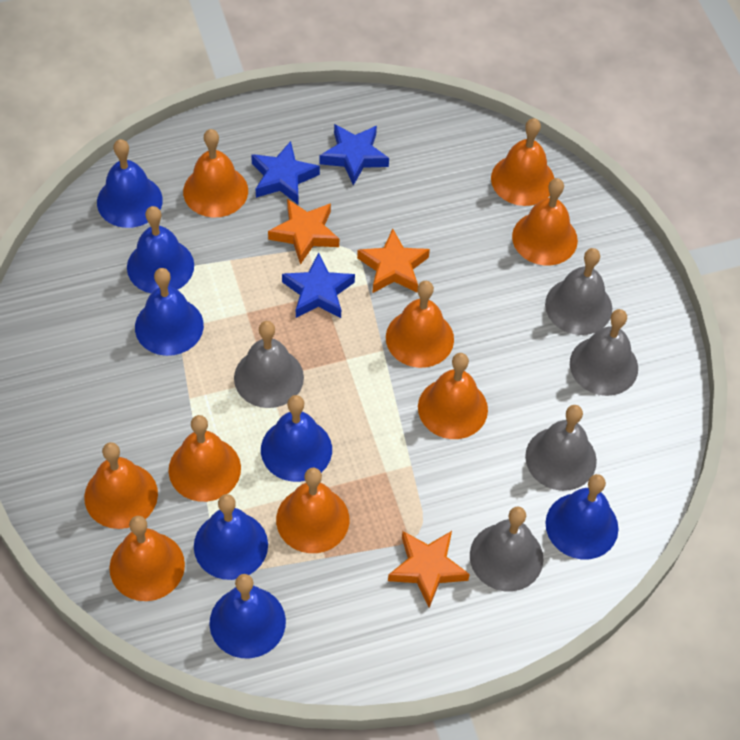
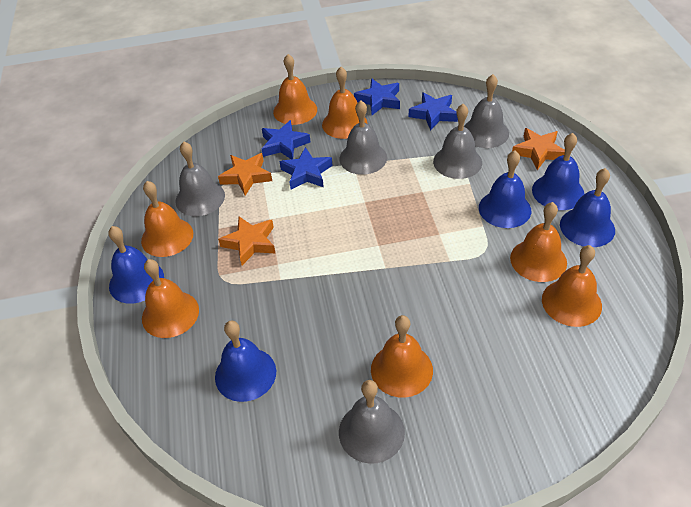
blue bell: 7 -> 5
blue star: 3 -> 4
orange bell: 9 -> 7

